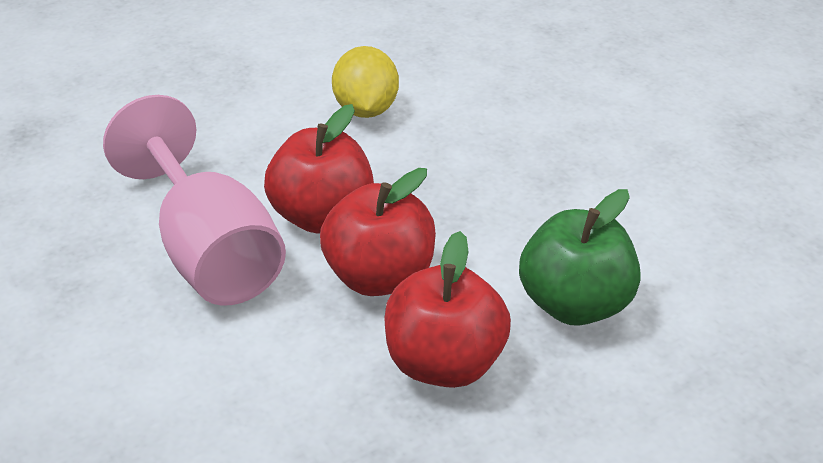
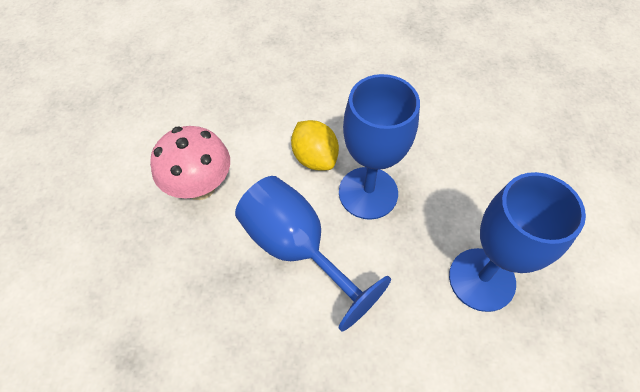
blue goblet: 0 -> 3
green apple: 1 -> 0
pink goblet: 1 -> 0
pink mushroom: 0 -> 1
red apple: 3 -> 0

